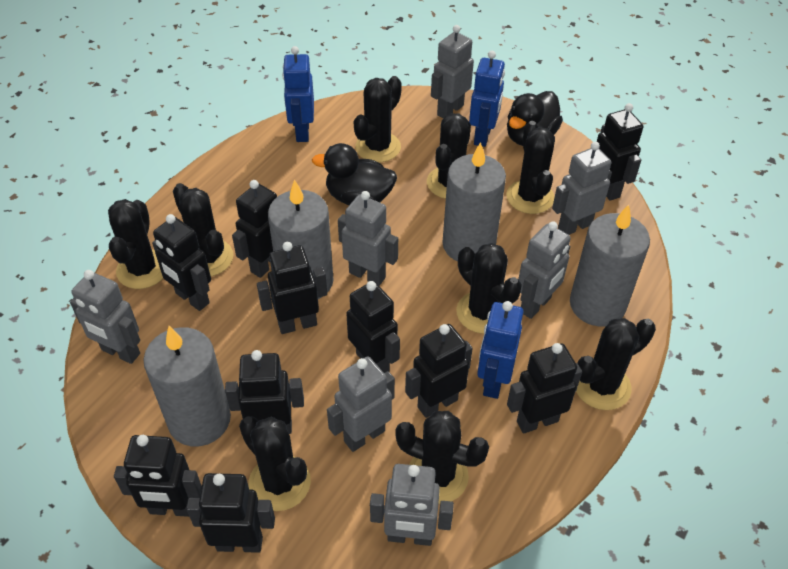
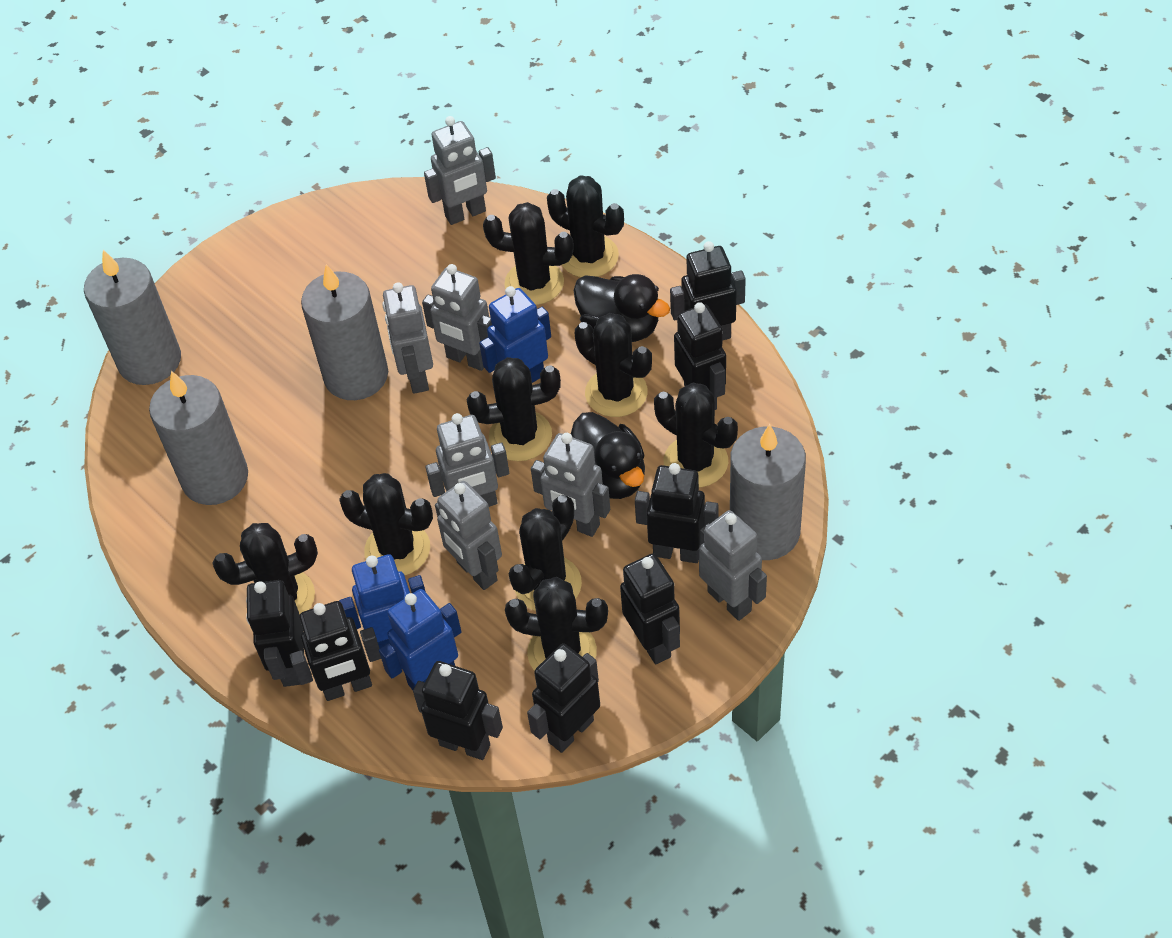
black robot: 10 -> 8

